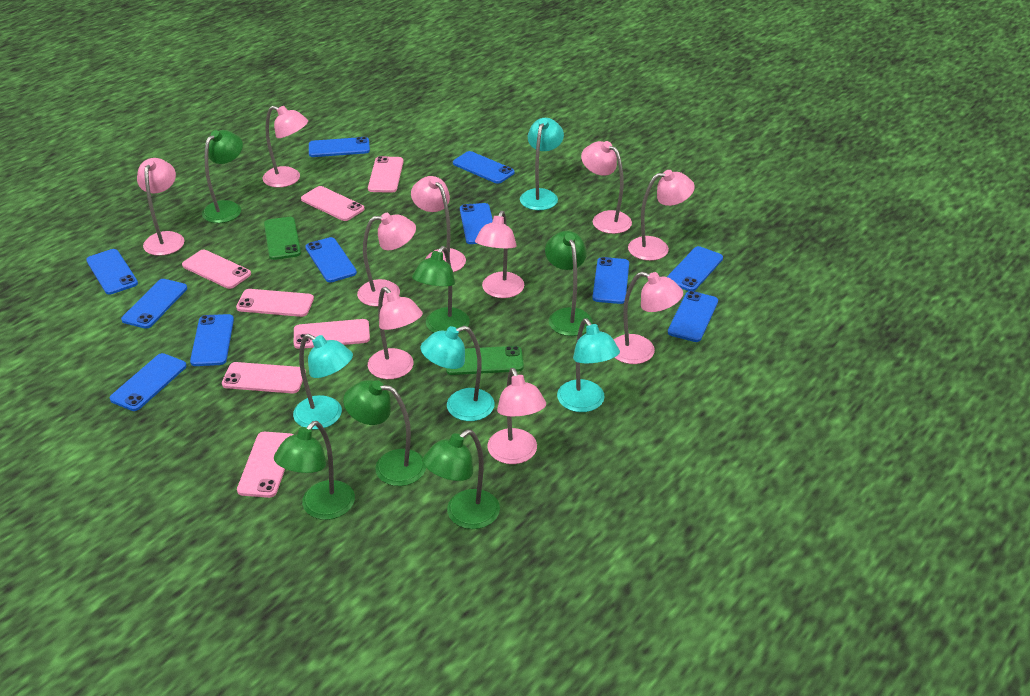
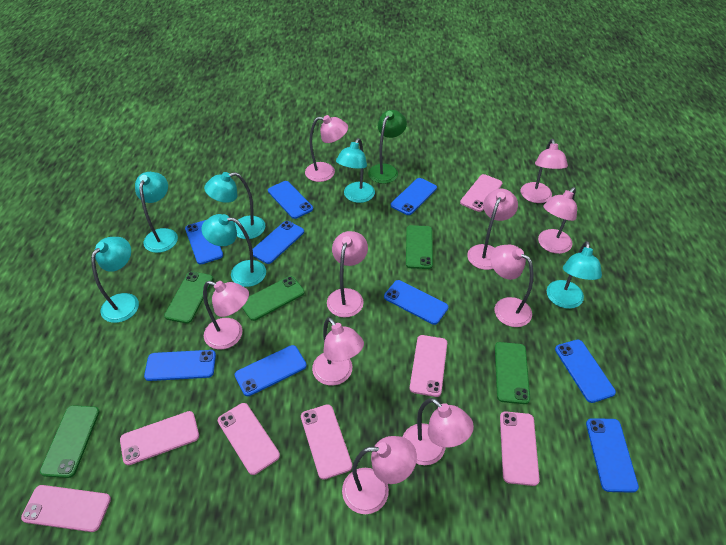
blue phone: 11 -> 9
green lamp: 6 -> 1
green phone: 2 -> 5
turquoise lamp: 4 -> 6

